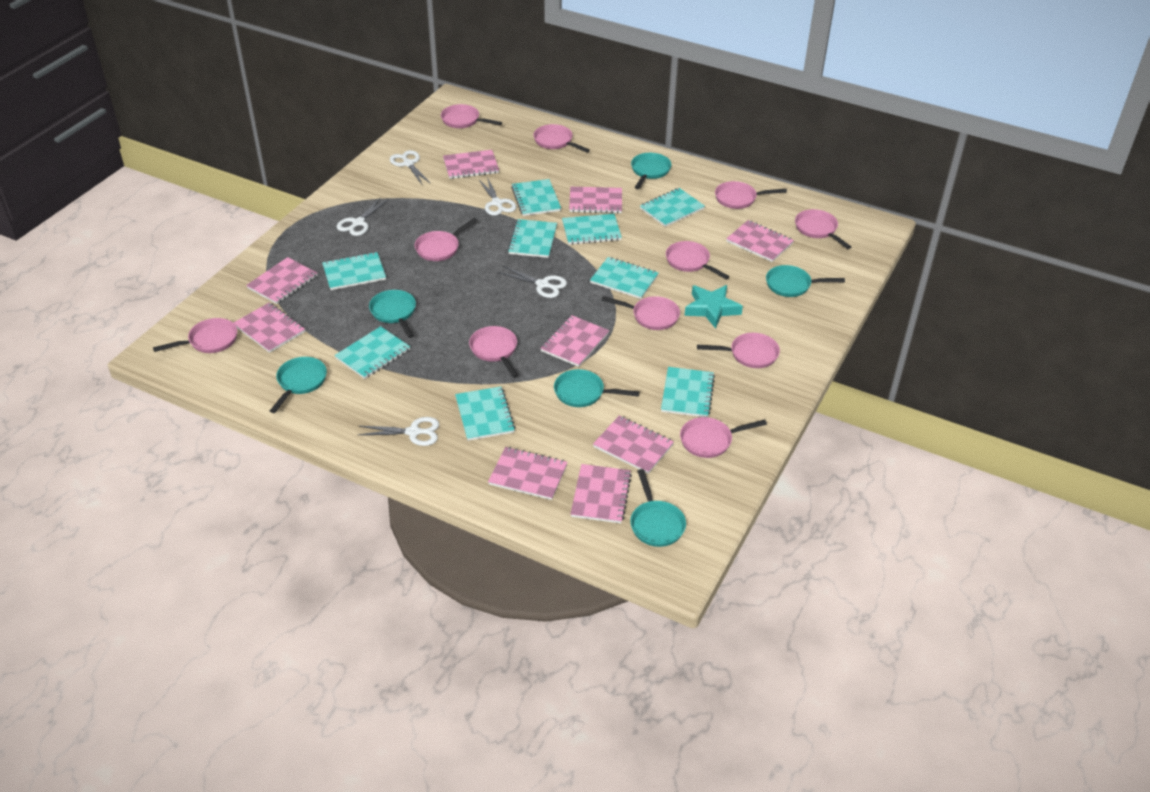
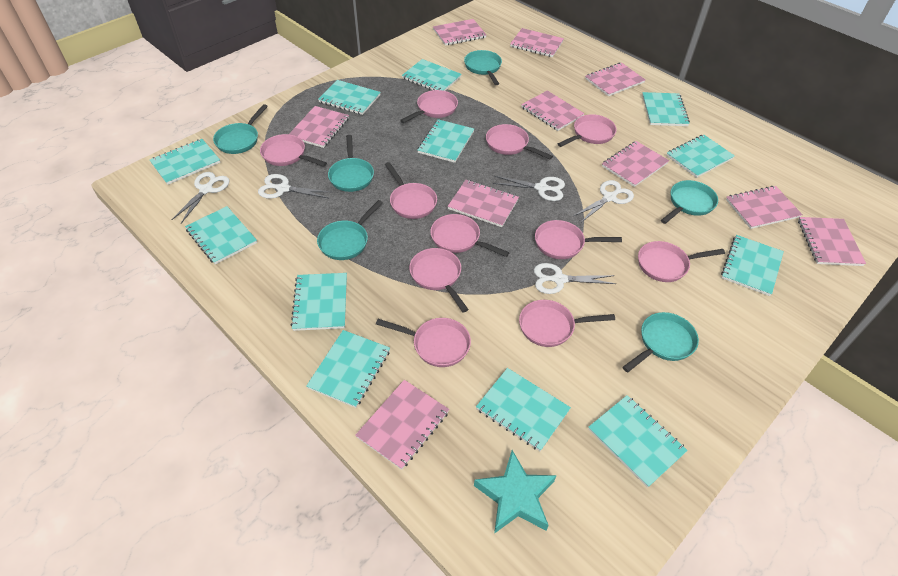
pink notebook: 9 -> 10
turquoise notebook: 9 -> 12

